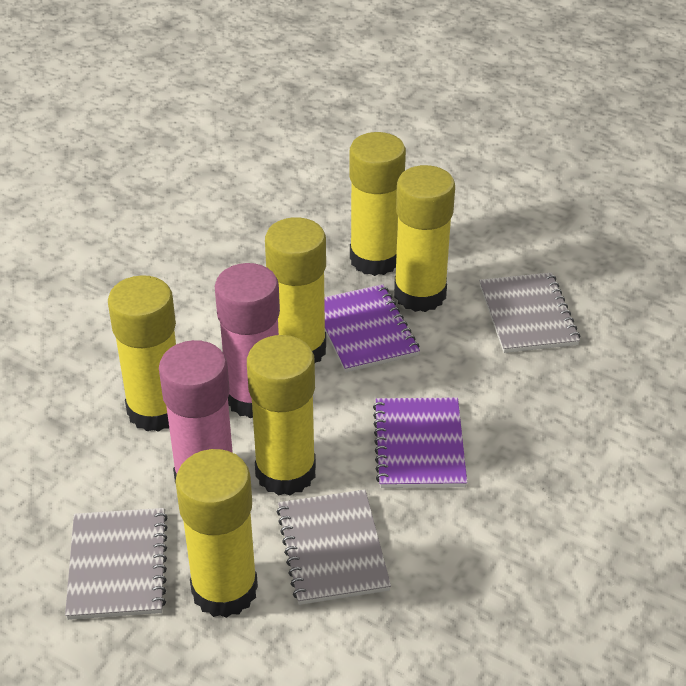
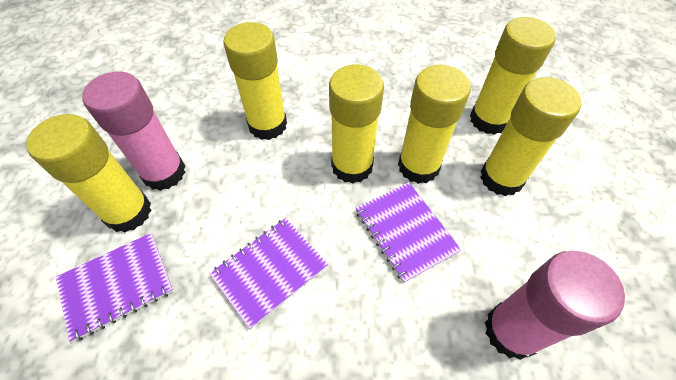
grey notebook: 3 -> 0
purple notebook: 2 -> 3

